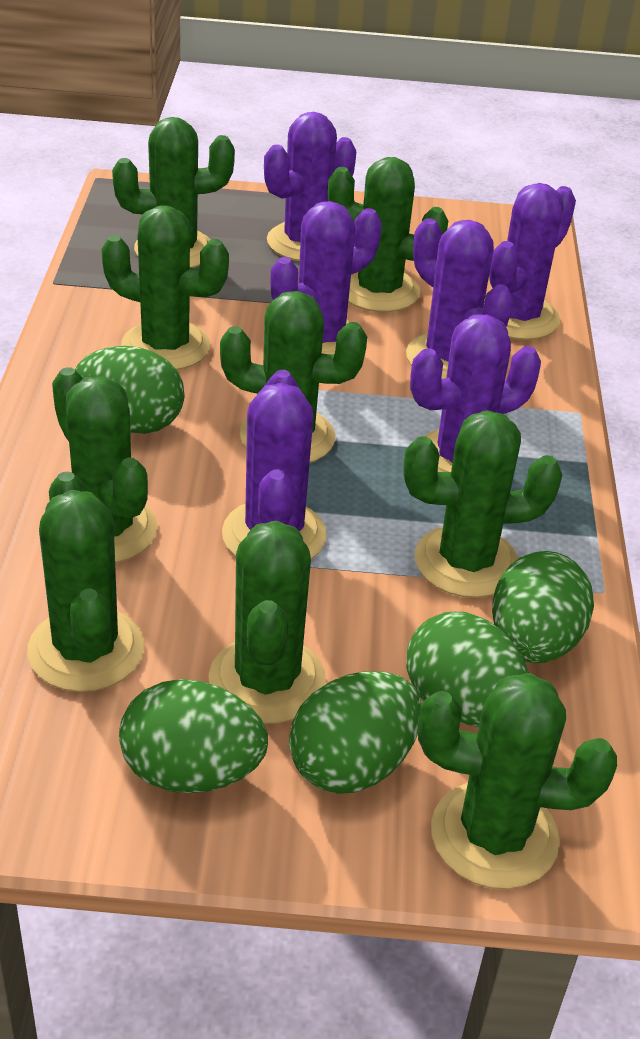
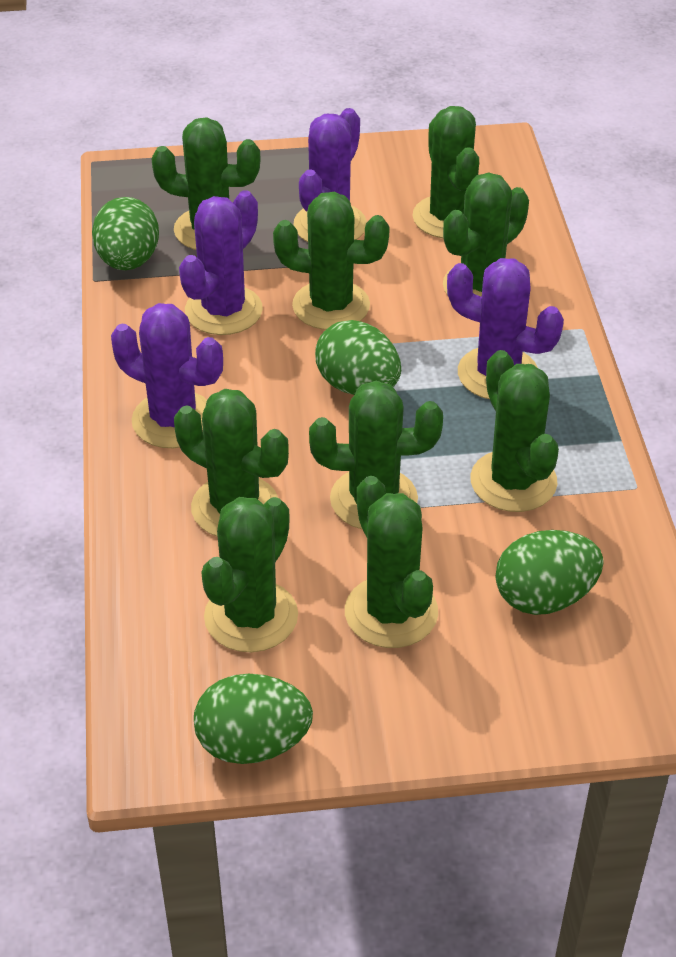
green egg: 5 -> 4
purple cactus: 6 -> 4

